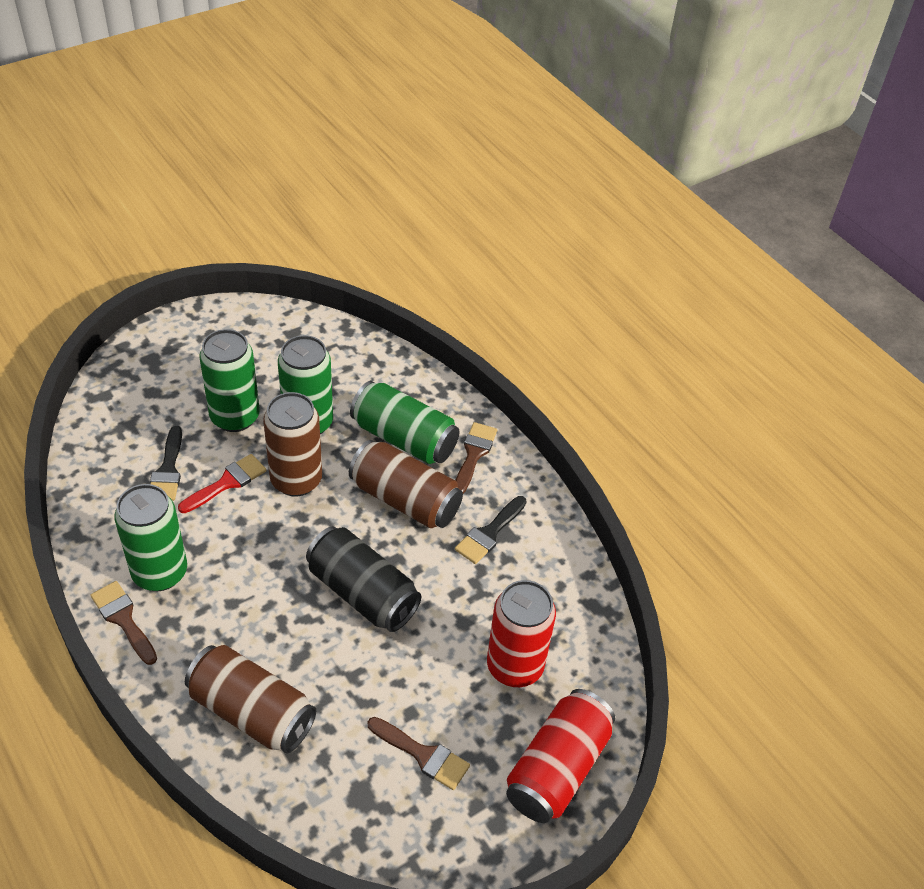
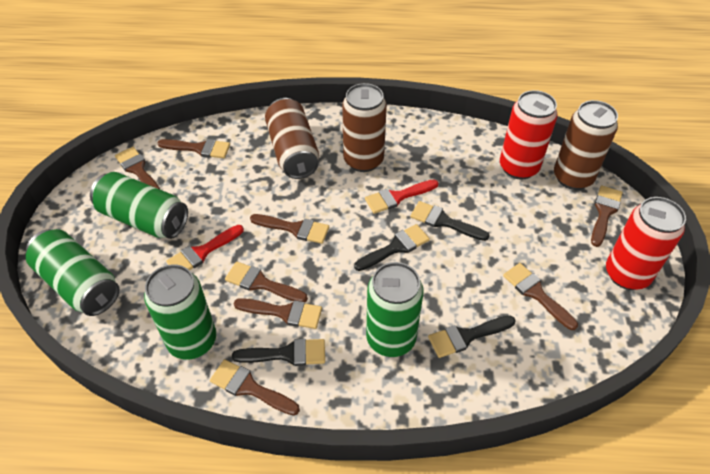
black brush: 2 -> 4
black can: 1 -> 0
brown brush: 3 -> 8
red brush: 1 -> 2

